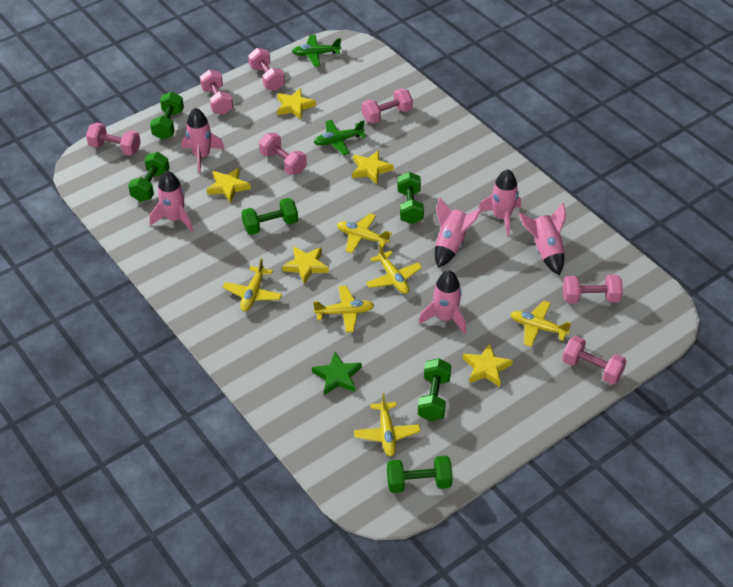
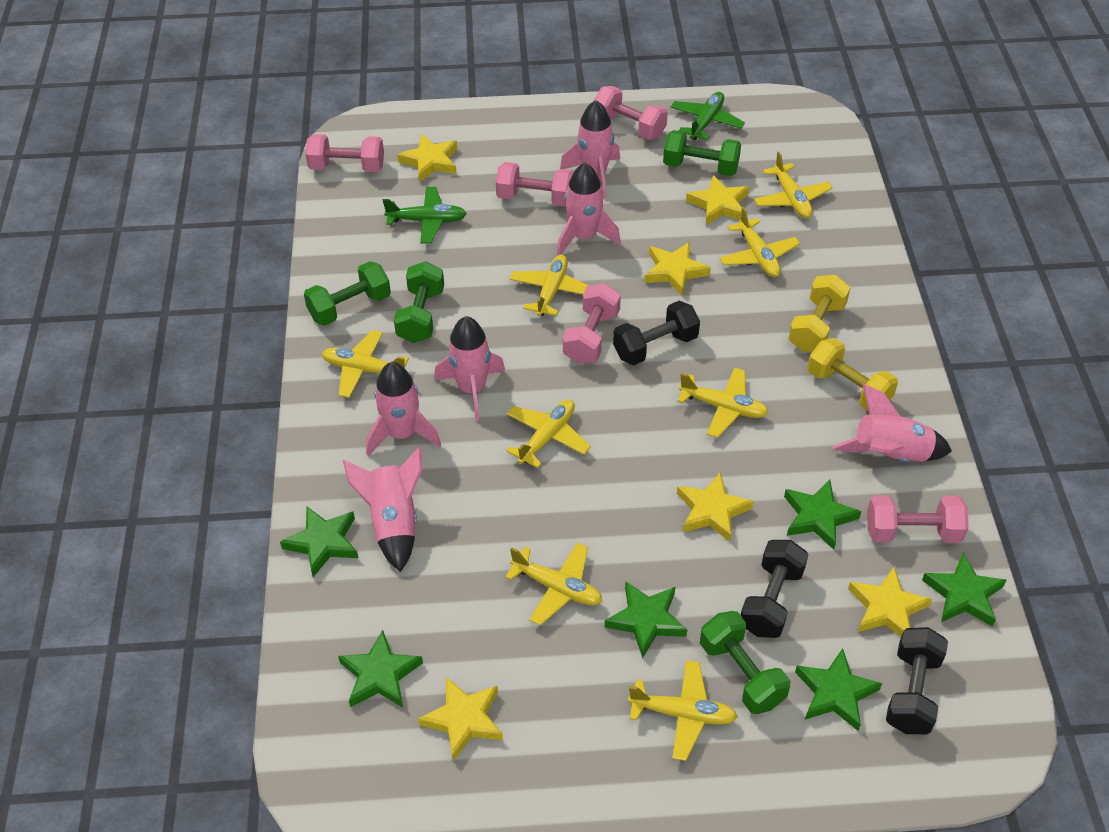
black dumbbell: 0 -> 3
green dumbbell: 6 -> 4
green star: 1 -> 6
pink dumbbell: 7 -> 5
yellow dumbbell: 0 -> 2
yellow plane: 6 -> 8
yellow star: 5 -> 6

